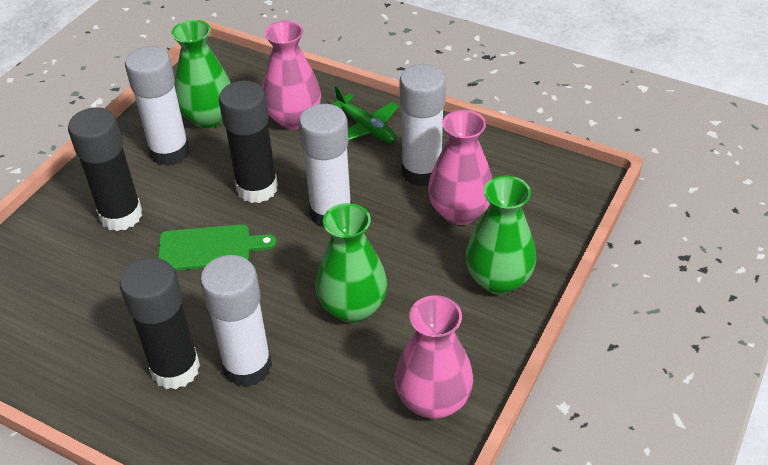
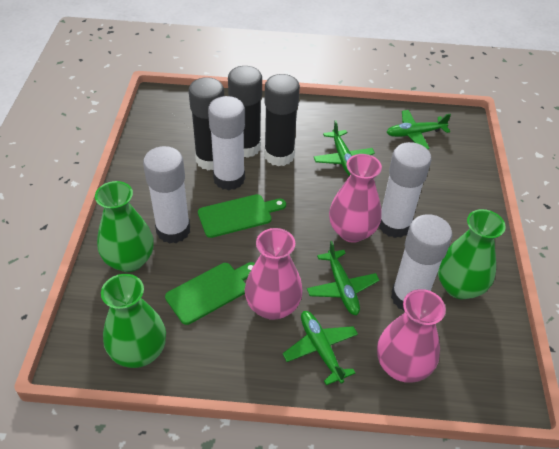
green cutting board: 1 -> 2
green plane: 1 -> 4

